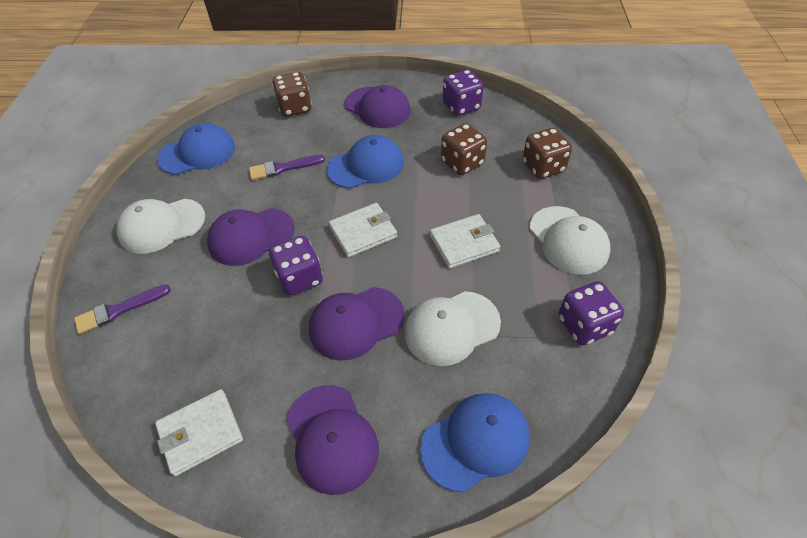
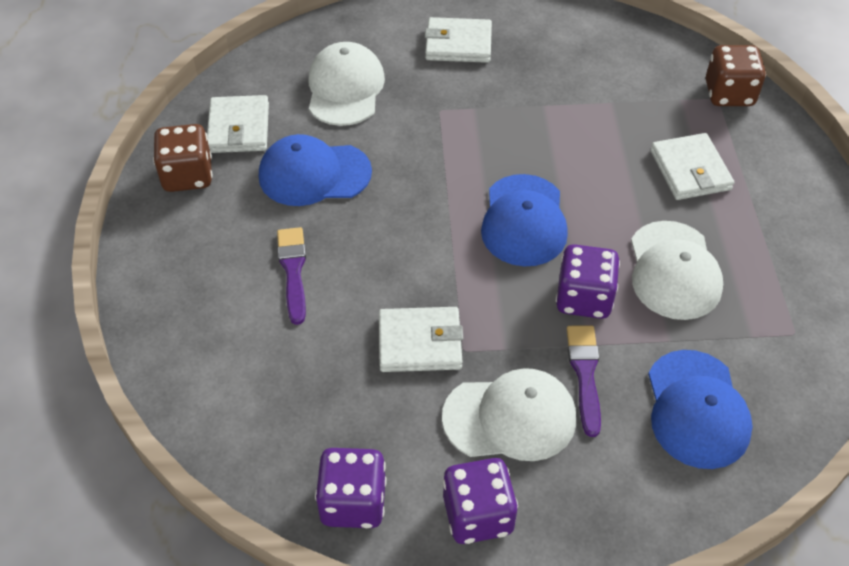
brown dice: 3 -> 2
purple cap: 4 -> 0
white wallet: 3 -> 4

